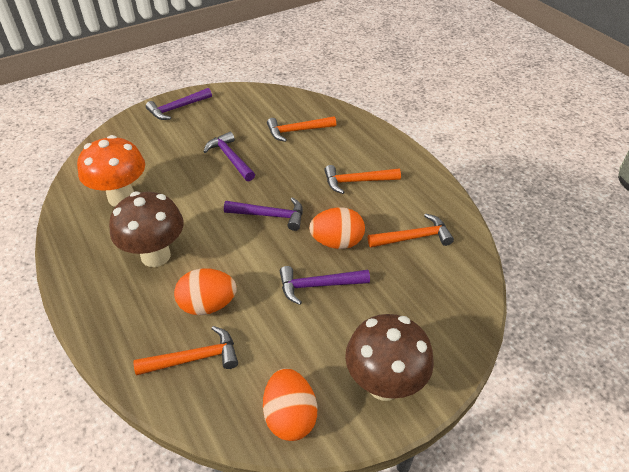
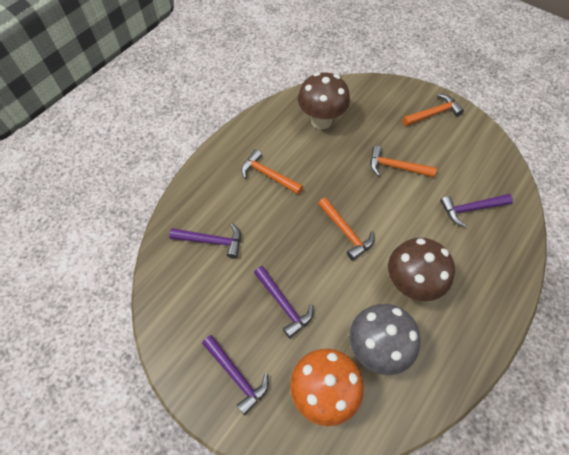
grey mushroom: 0 -> 1
orange egg: 3 -> 0

